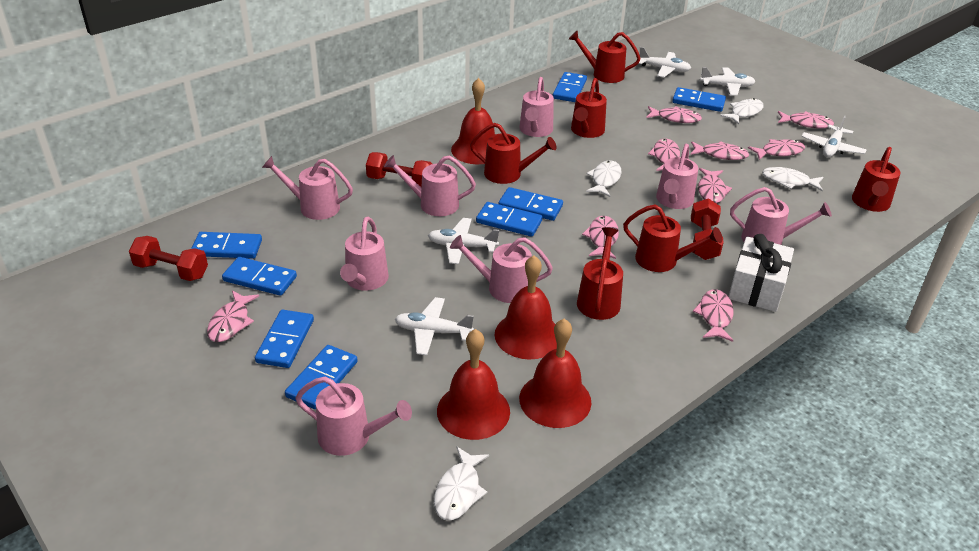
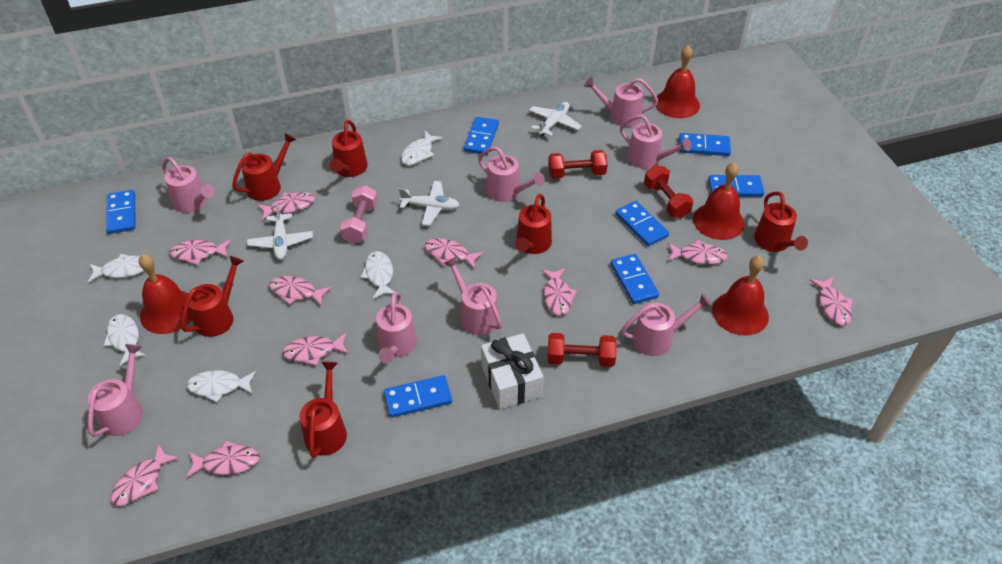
blue domino: 8 -> 7
pink dumbbell: 0 -> 1
pink fish: 9 -> 10
white fish: 4 -> 5
white plane: 5 -> 3

